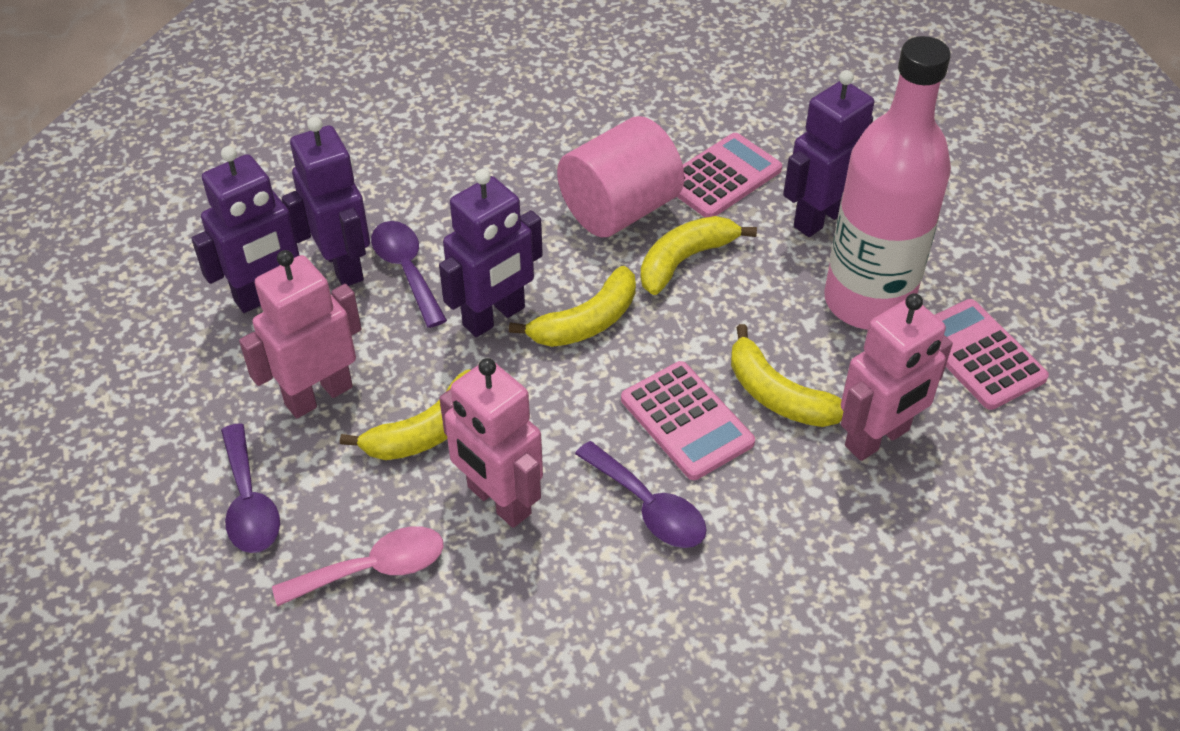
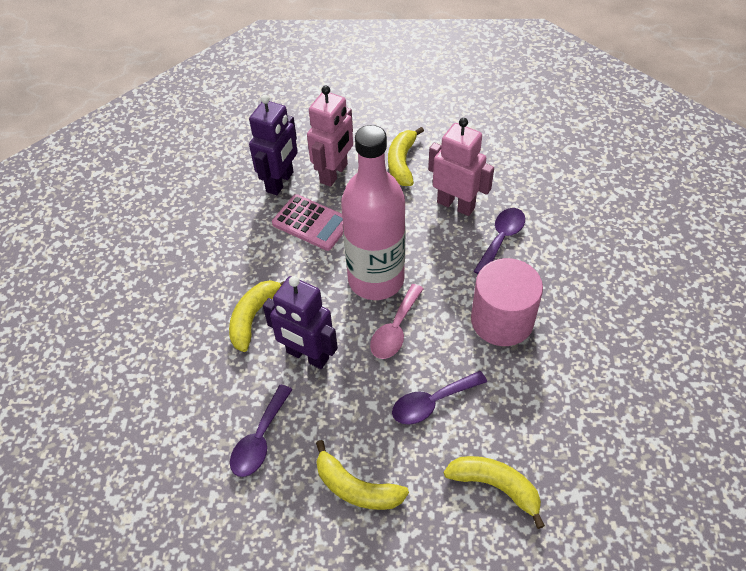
pink calculator: 3 -> 1
pink robot: 3 -> 2
purple robot: 4 -> 2

